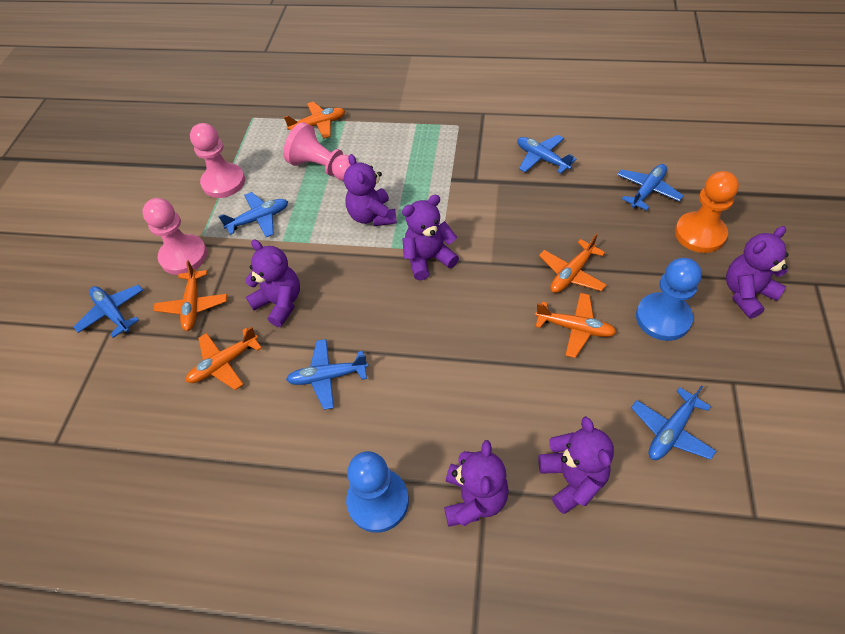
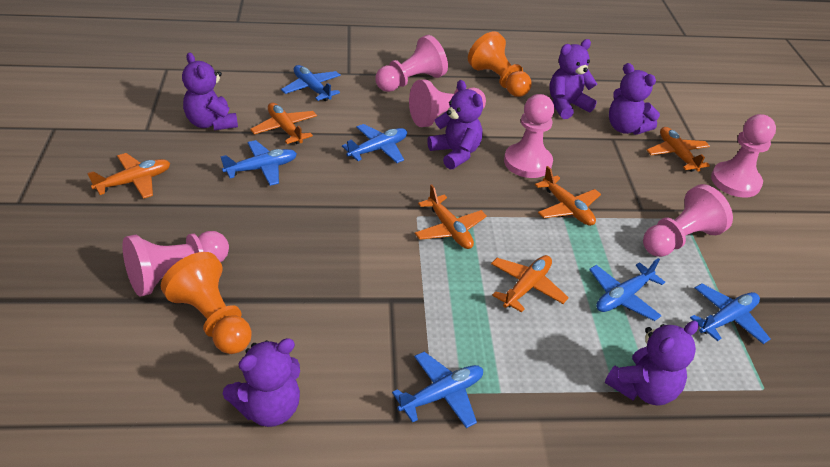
blue pawn: 2 -> 0
orange pawn: 1 -> 2
orange plane: 5 -> 6
pink pawn: 3 -> 6

